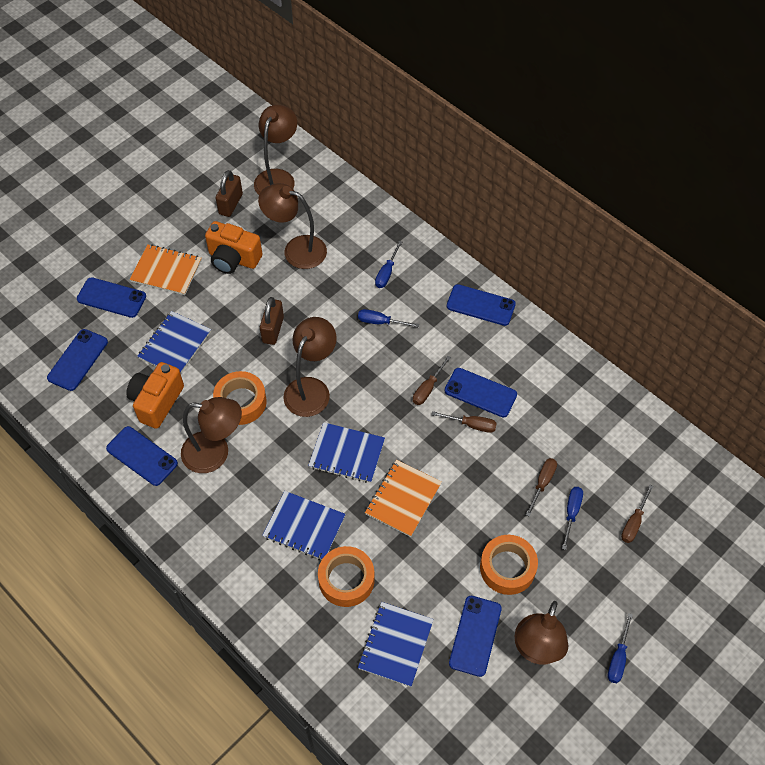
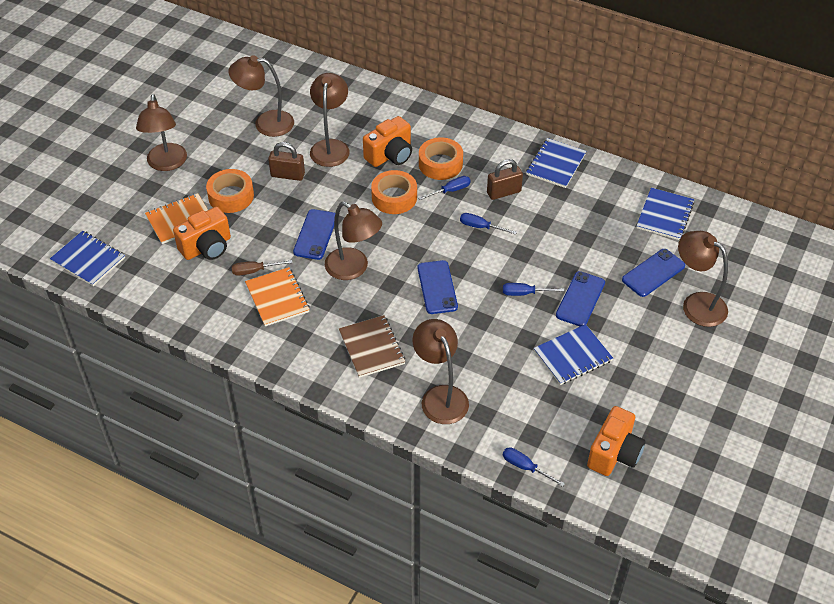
blue phone: 6 -> 4
brown lamp: 5 -> 6
brown notebook: 0 -> 1
brown screwdriver: 4 -> 1
orange camera: 2 -> 3

